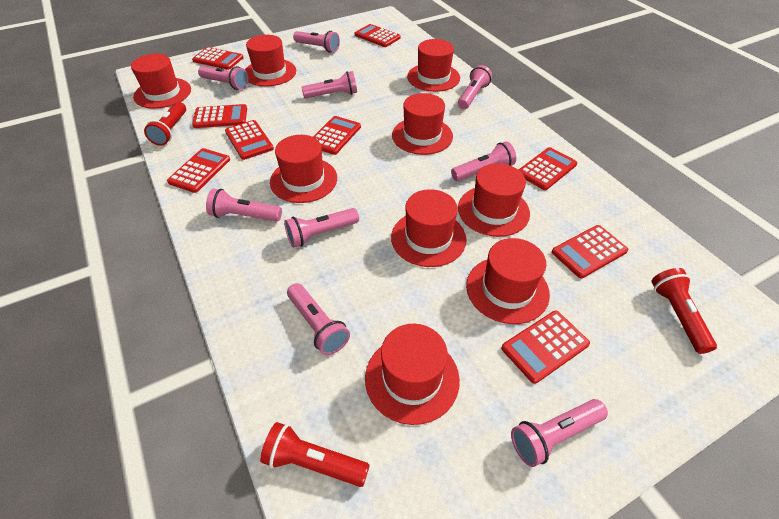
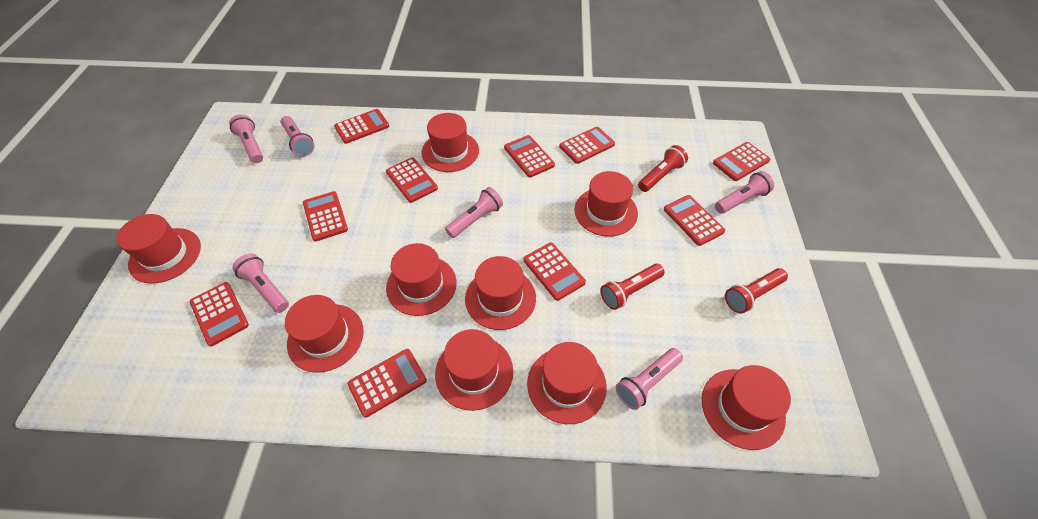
pink flashlight: 9 -> 6
red calculator: 9 -> 10

